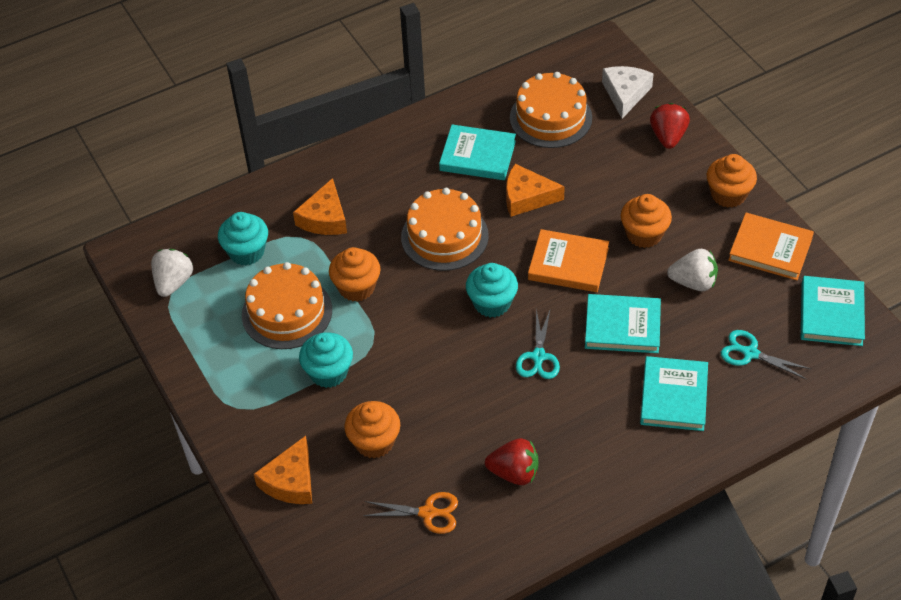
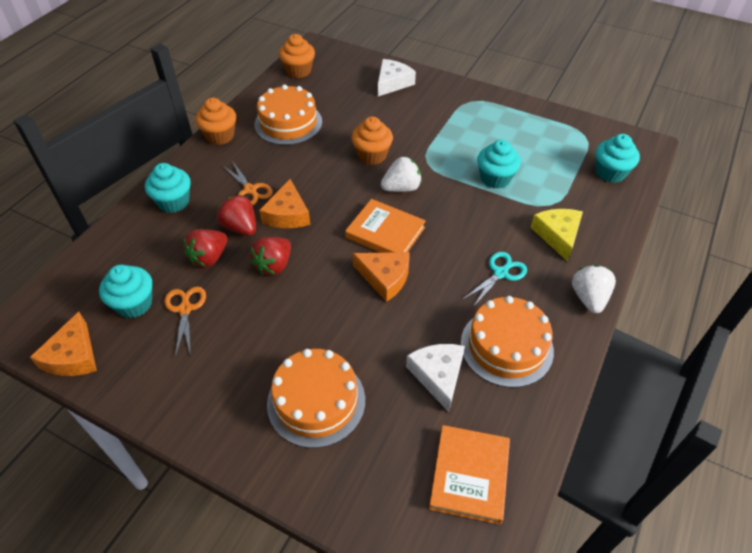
orange cupcake: 4 -> 3
orange scissors: 1 -> 2
red strawberry: 2 -> 3
turquoise book: 4 -> 0
turquoise cupcake: 3 -> 4
turquoise scissors: 2 -> 1
white cheese: 1 -> 2
yellow cheese: 0 -> 1

